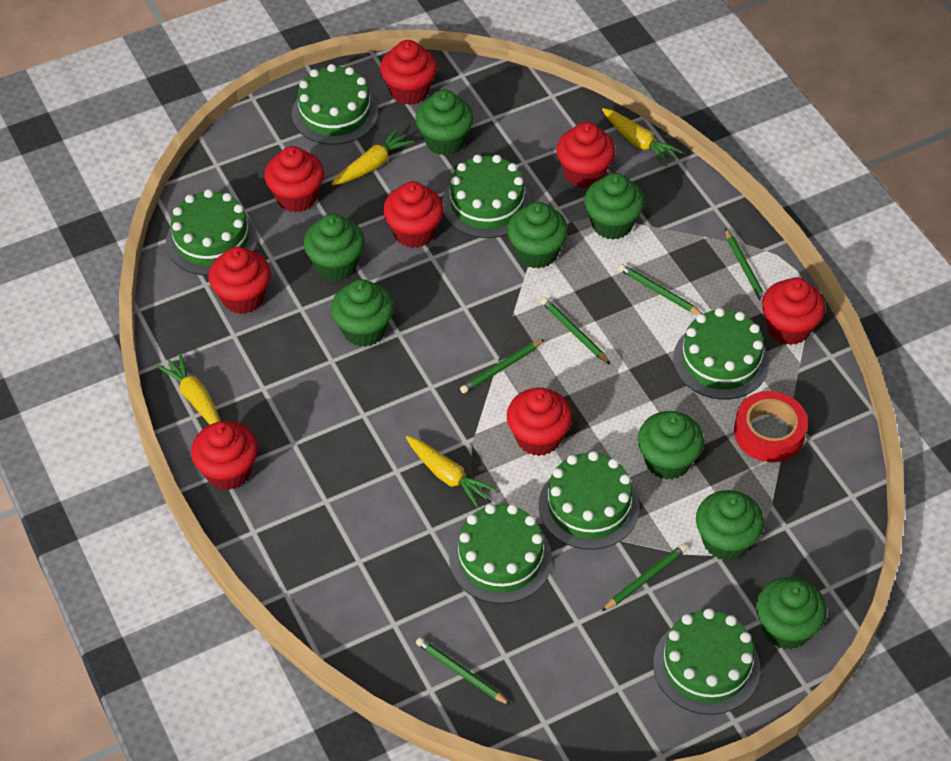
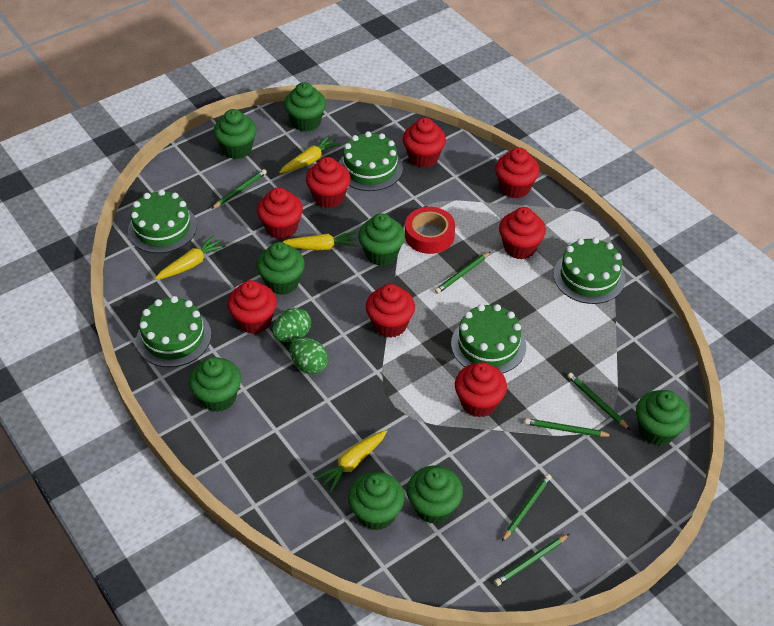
green cake: 7 -> 5
green egg: 0 -> 2

